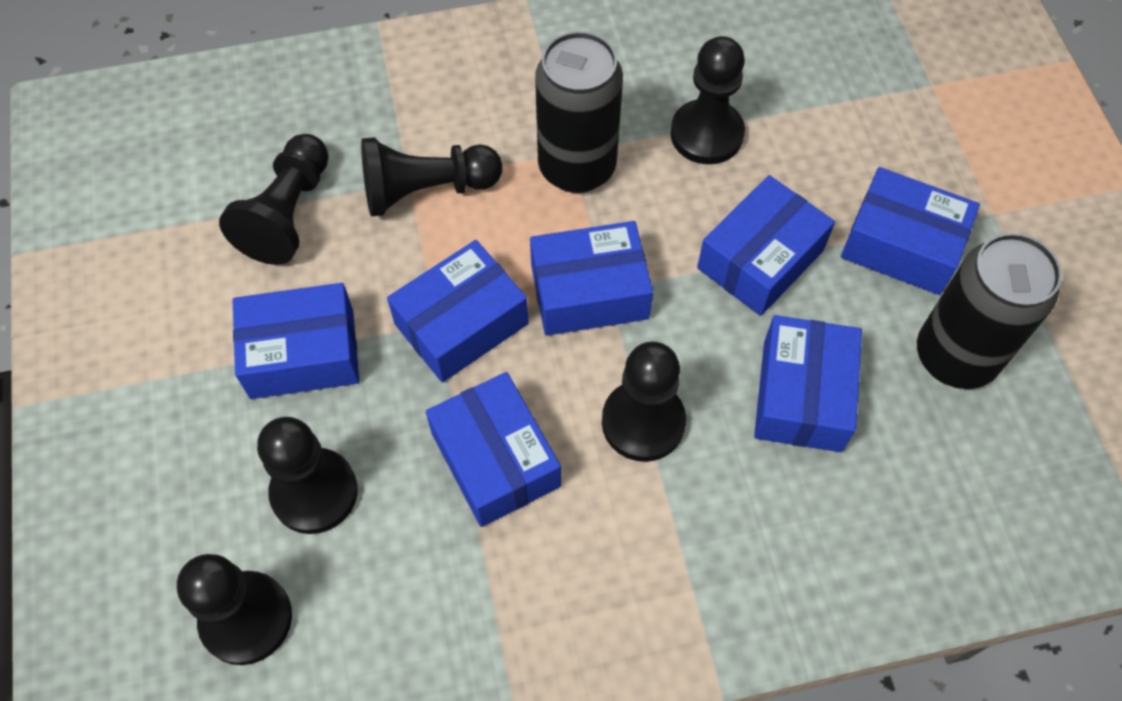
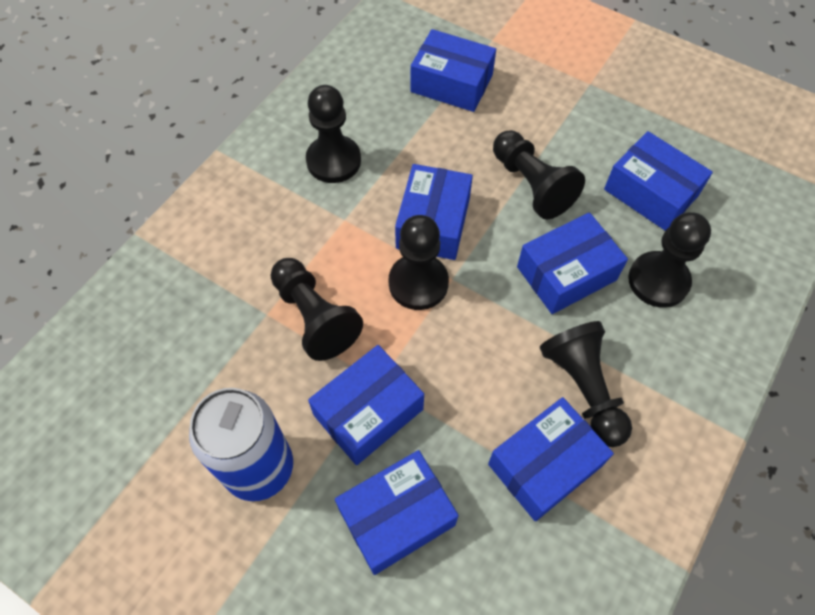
black can: 2 -> 0
blue can: 0 -> 1

